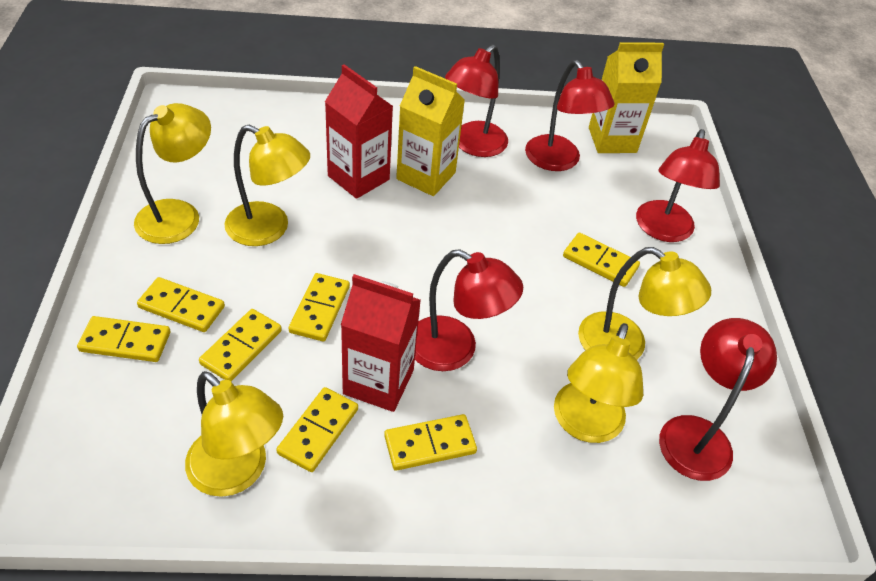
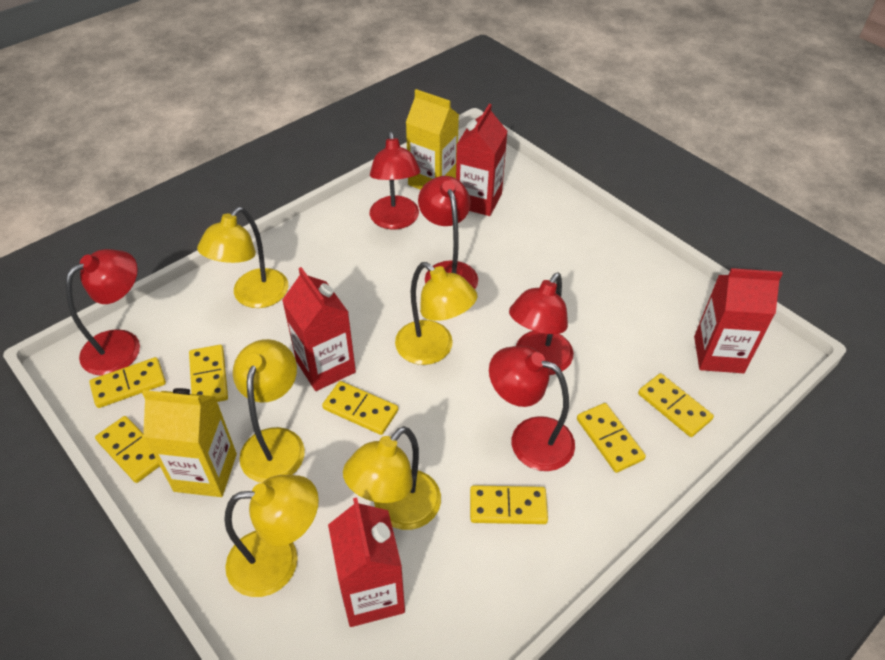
red carton: 2 -> 4

